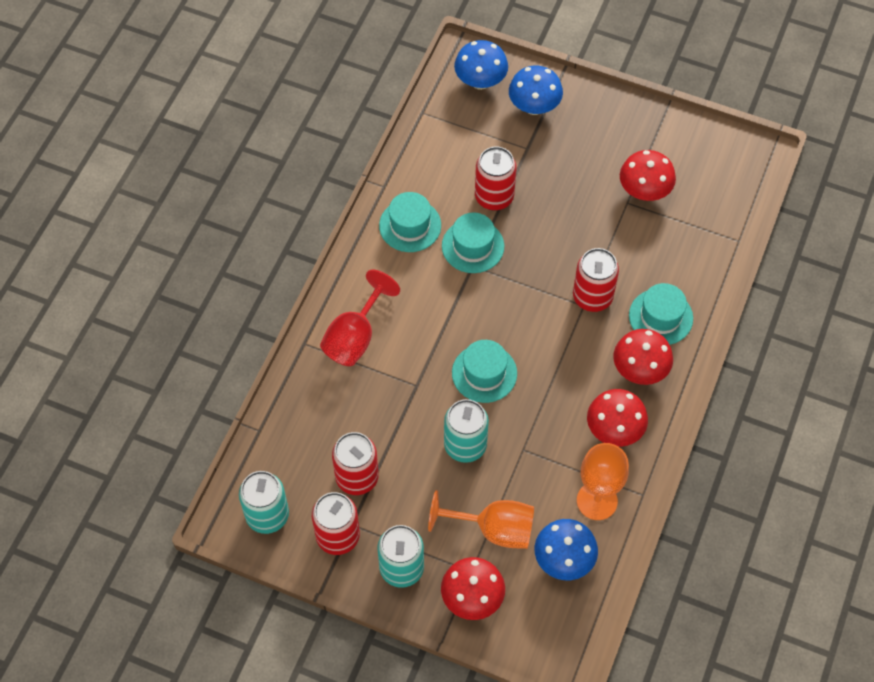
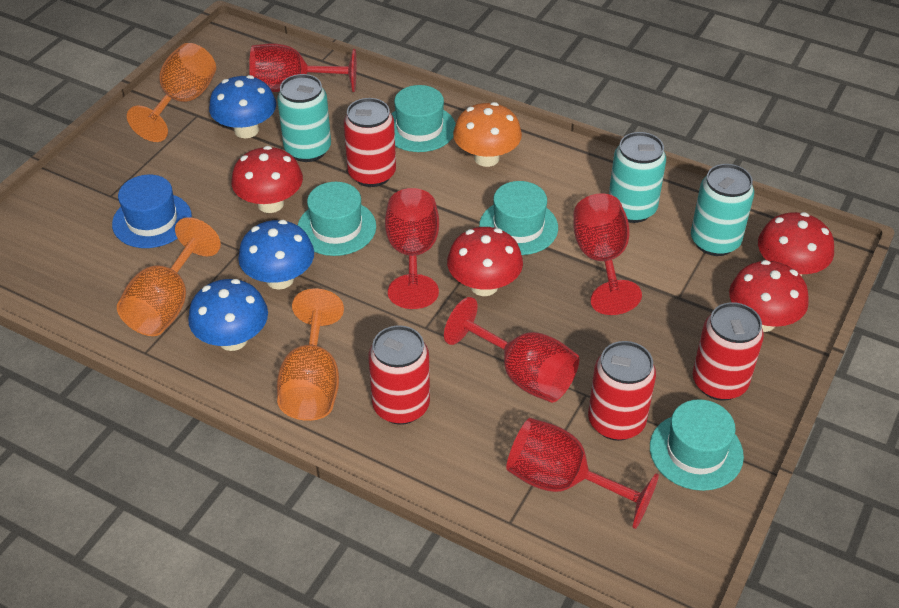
blue hat: 0 -> 1
orange goblet: 2 -> 3
orange mushroom: 0 -> 1
red goblet: 1 -> 5

